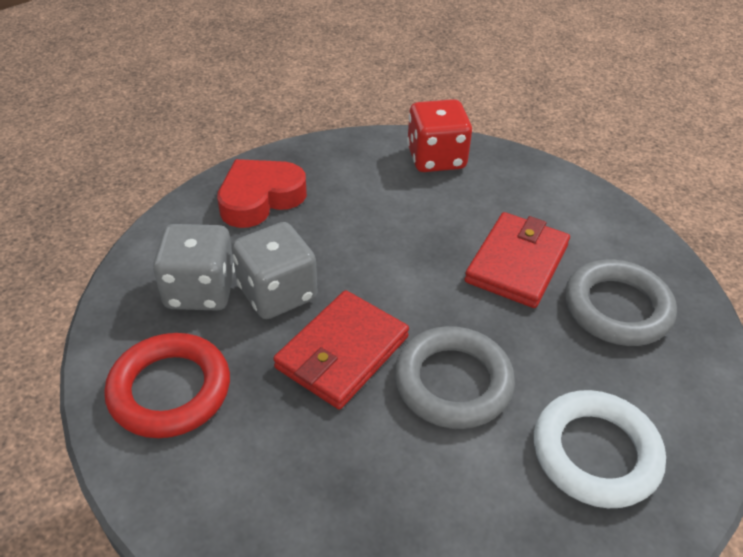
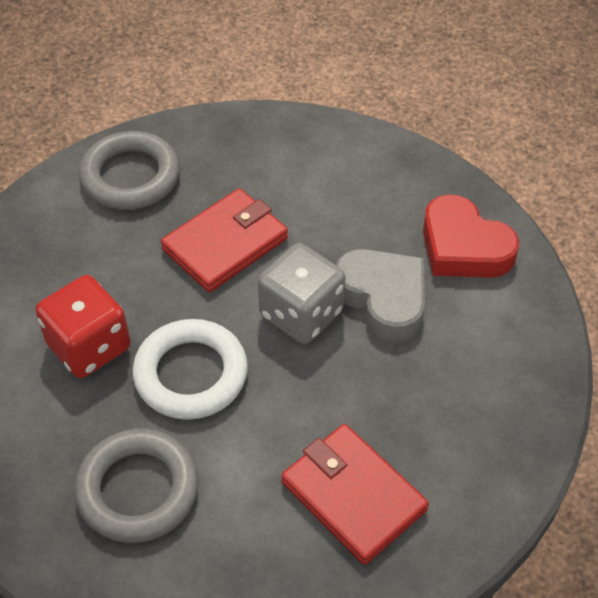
grey dice: 2 -> 1
grey heart: 0 -> 1
red ring: 1 -> 0

